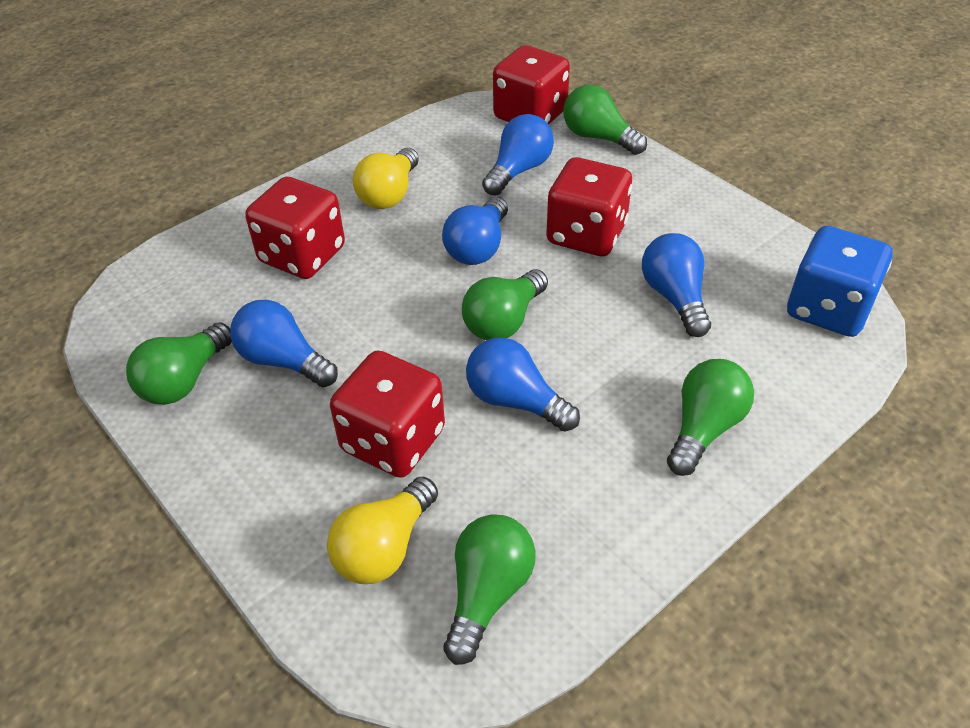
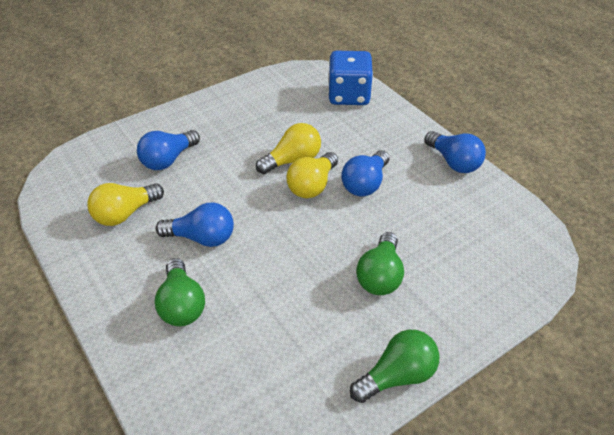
blue light bulb: 5 -> 4
green light bulb: 5 -> 3
red dice: 4 -> 0
yellow light bulb: 2 -> 3

